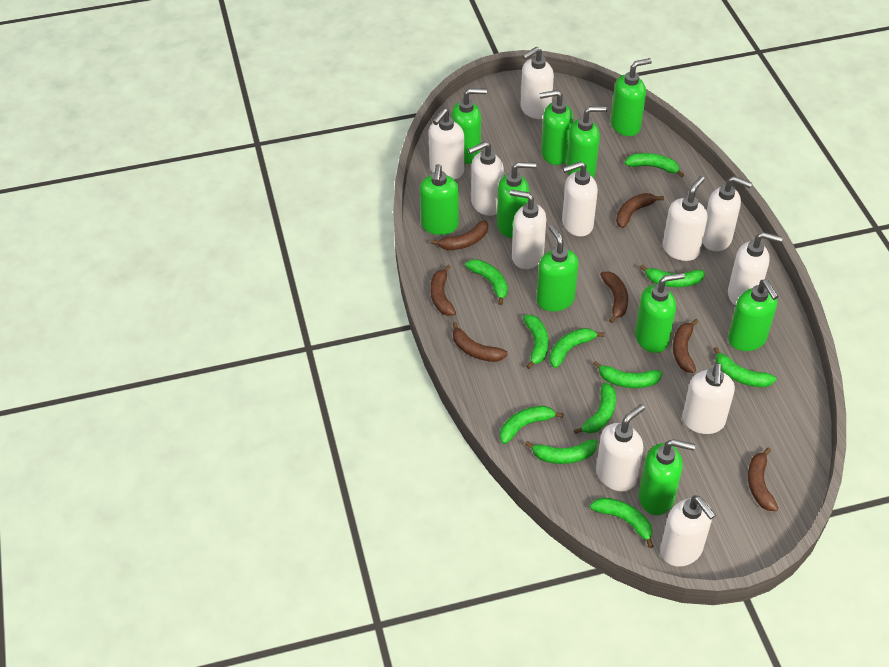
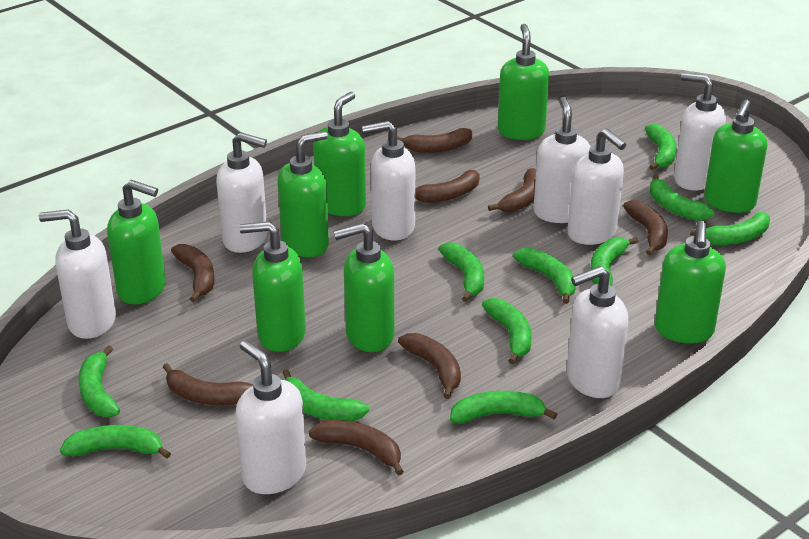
brown banana: 7 -> 8
green soap dispenser: 10 -> 8
white soap dispenser: 11 -> 8

